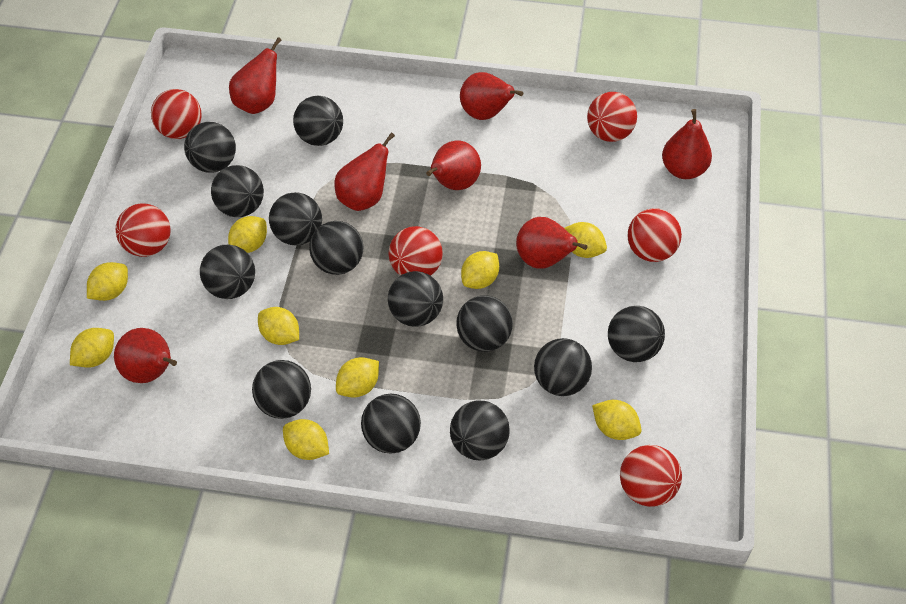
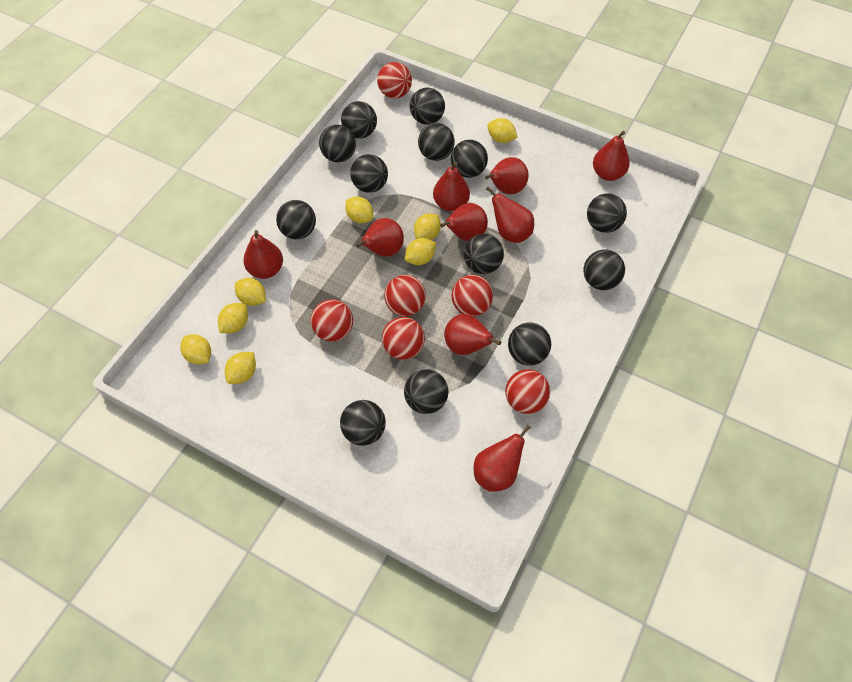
red pear: 7 -> 9
yellow lemon: 9 -> 8

